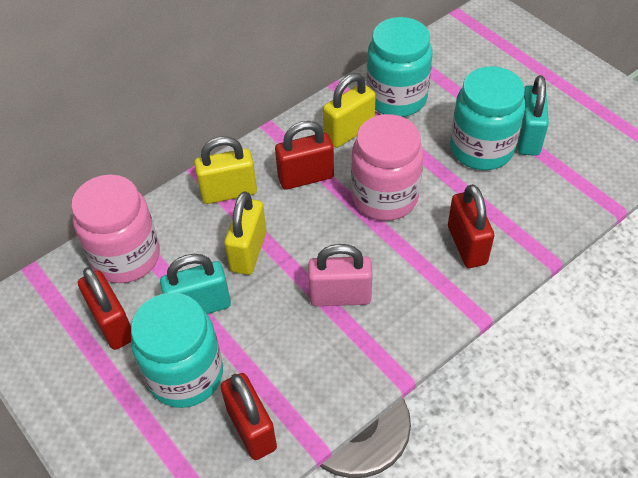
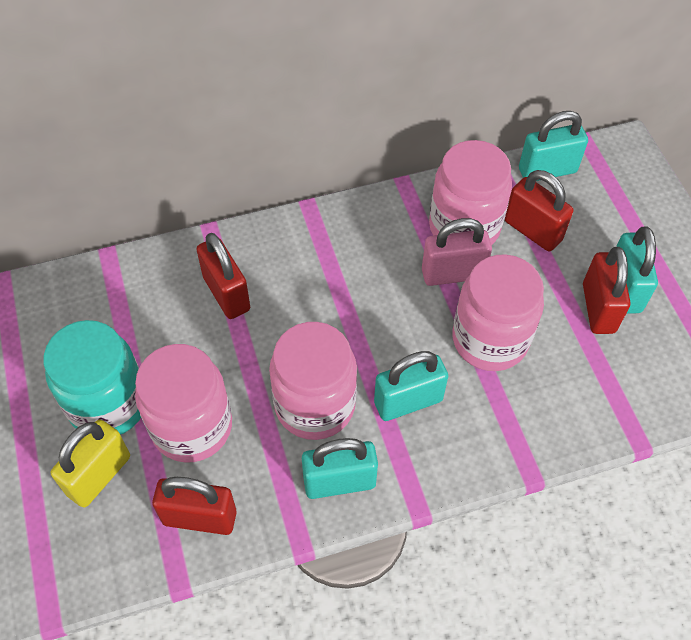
pink jar: 2 -> 4
turquoise jar: 3 -> 1
turquoise padlock: 2 -> 4
yellow padlock: 3 -> 1

